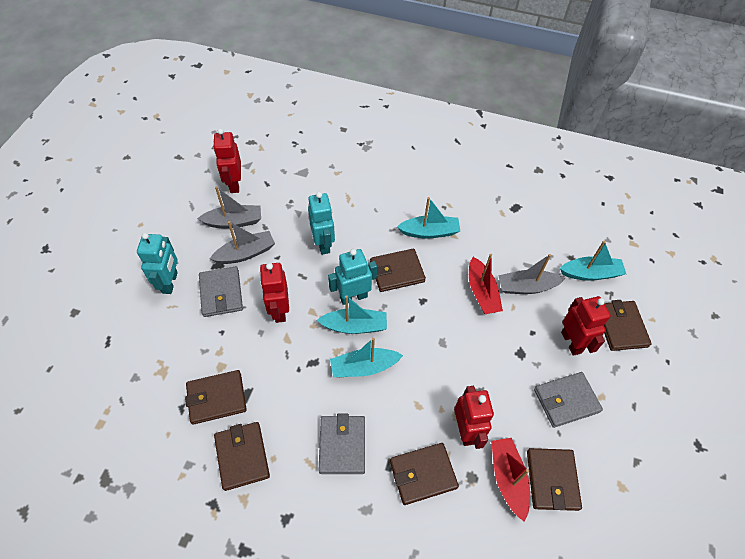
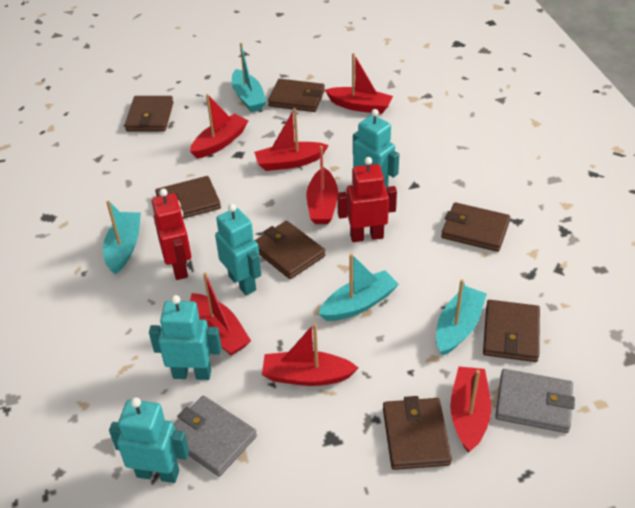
brown wallet: 6 -> 7
grey boat: 3 -> 0
grey wallet: 3 -> 2
red boat: 2 -> 7
red robot: 4 -> 2
turquoise robot: 3 -> 4

